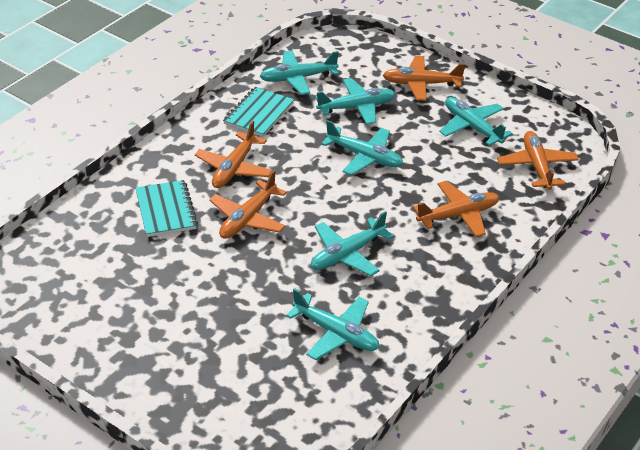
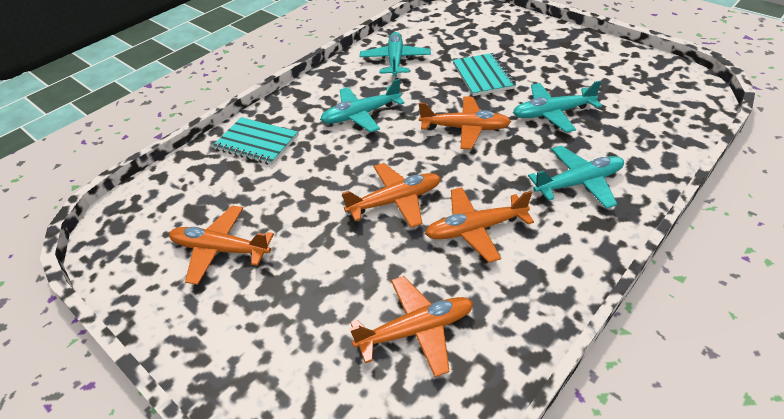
turquoise plane: 6 -> 4

